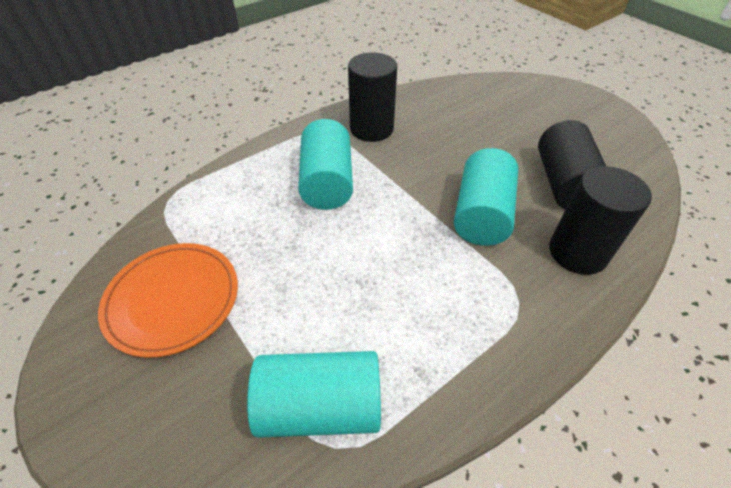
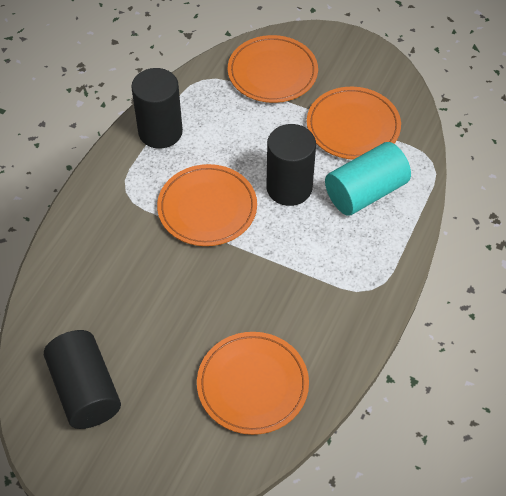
orange plate: 1 -> 4
turquoise cylinder: 3 -> 1

